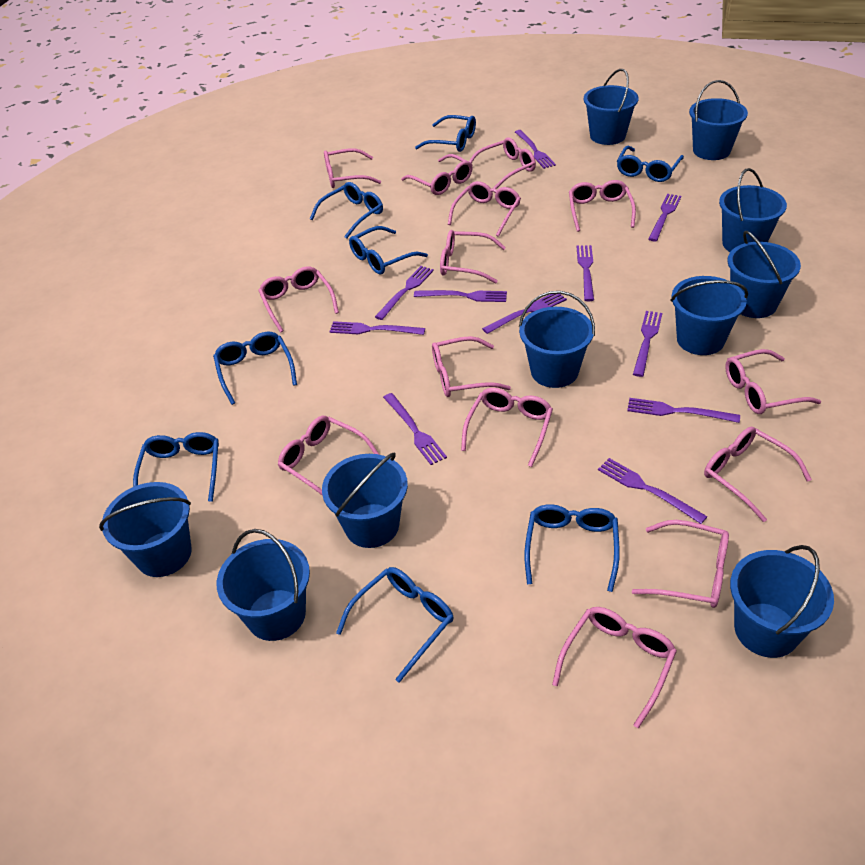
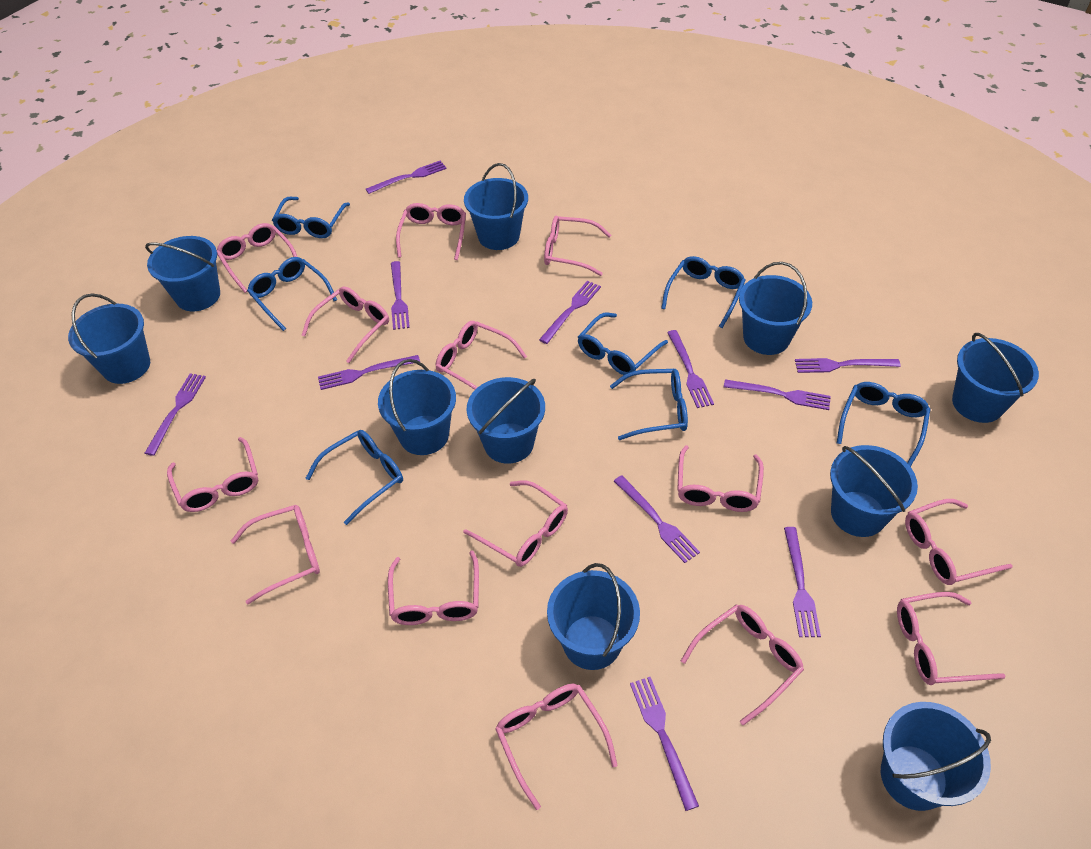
blue glasses: 8 -> 7

